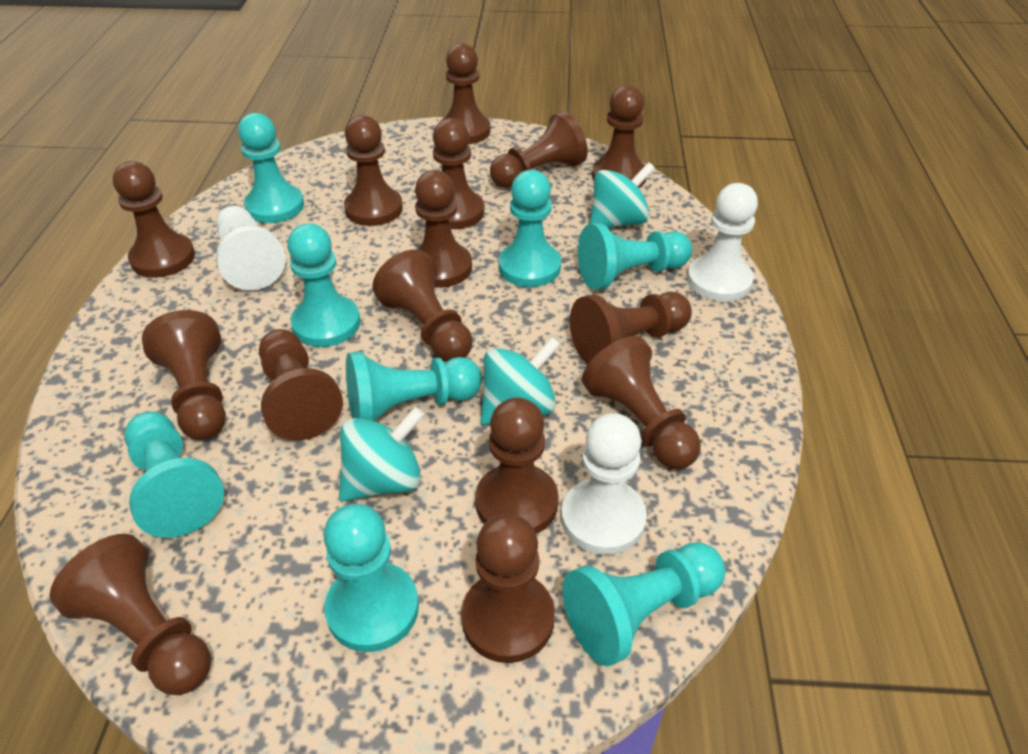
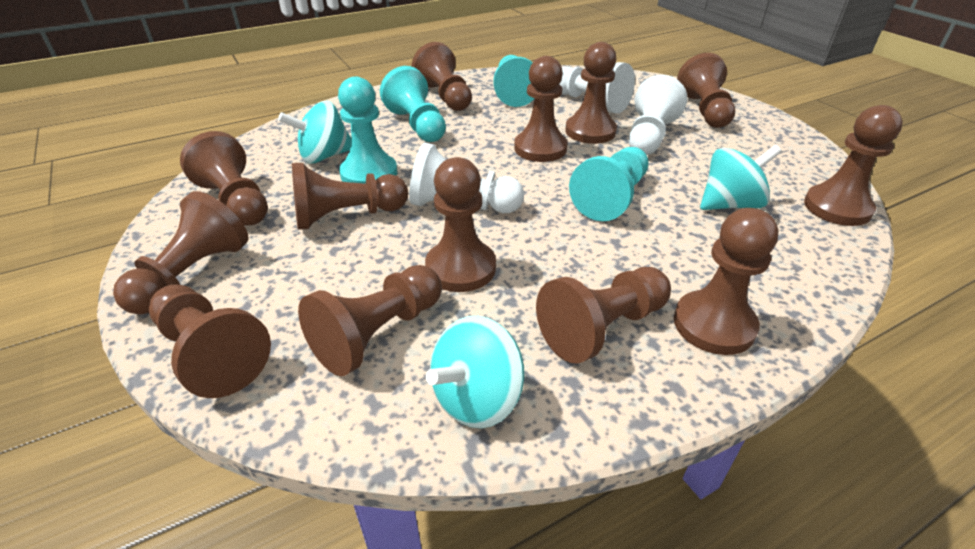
brown pawn: 15 -> 13
turquoise pawn: 8 -> 4

